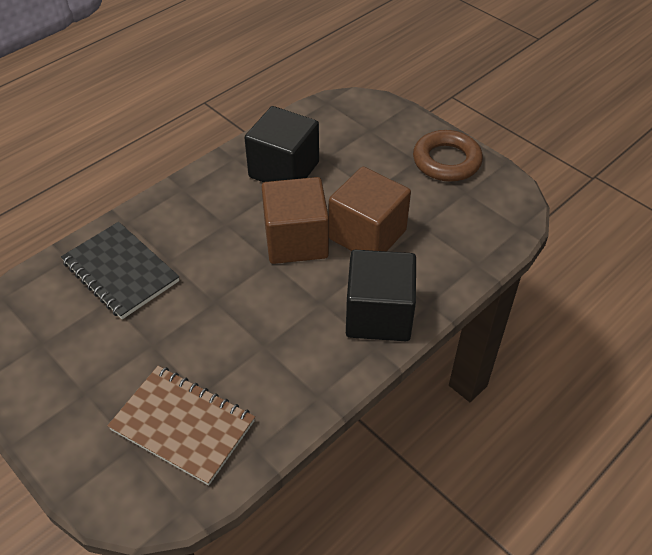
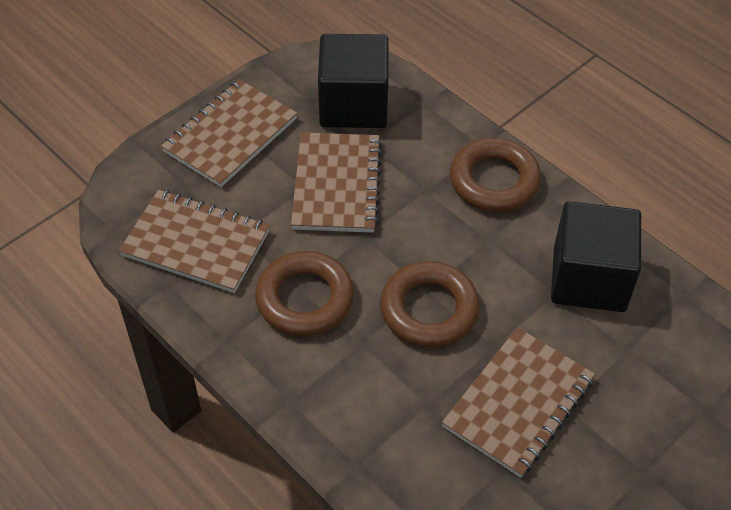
black notebook: 1 -> 0
brown cube: 2 -> 0
brown notebook: 1 -> 4
brown ring: 1 -> 3

